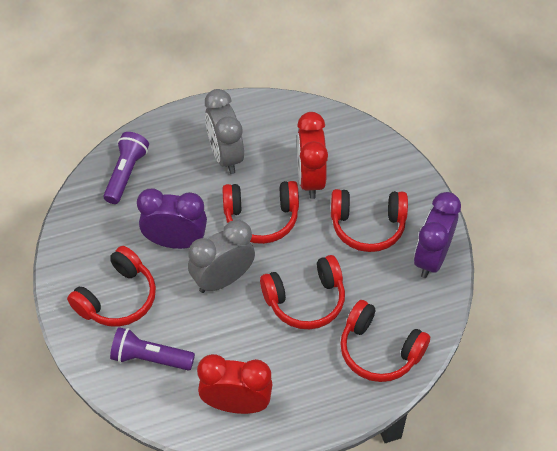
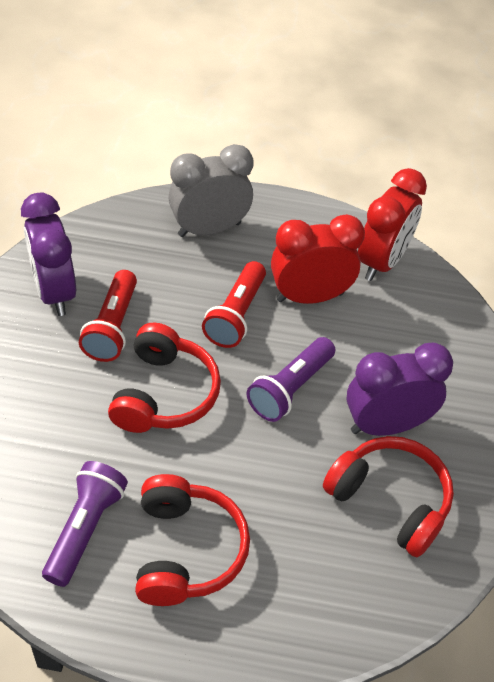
grey clock: 2 -> 1
red flashlight: 0 -> 2
red headphones: 5 -> 3

